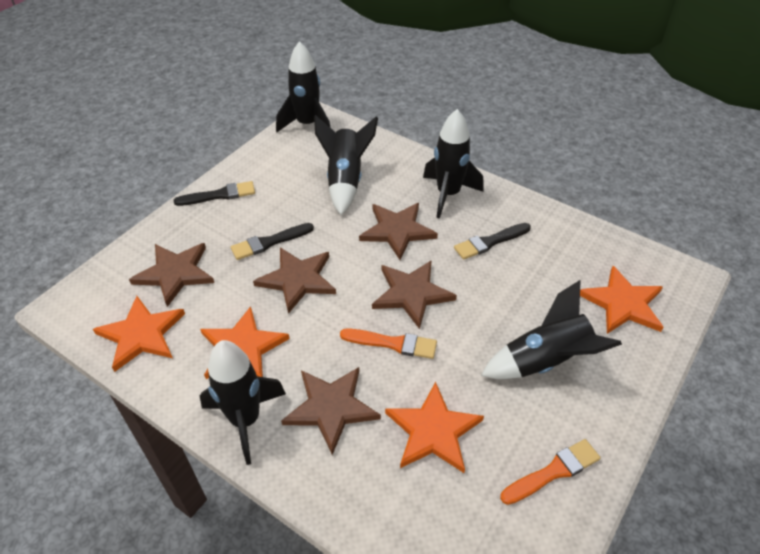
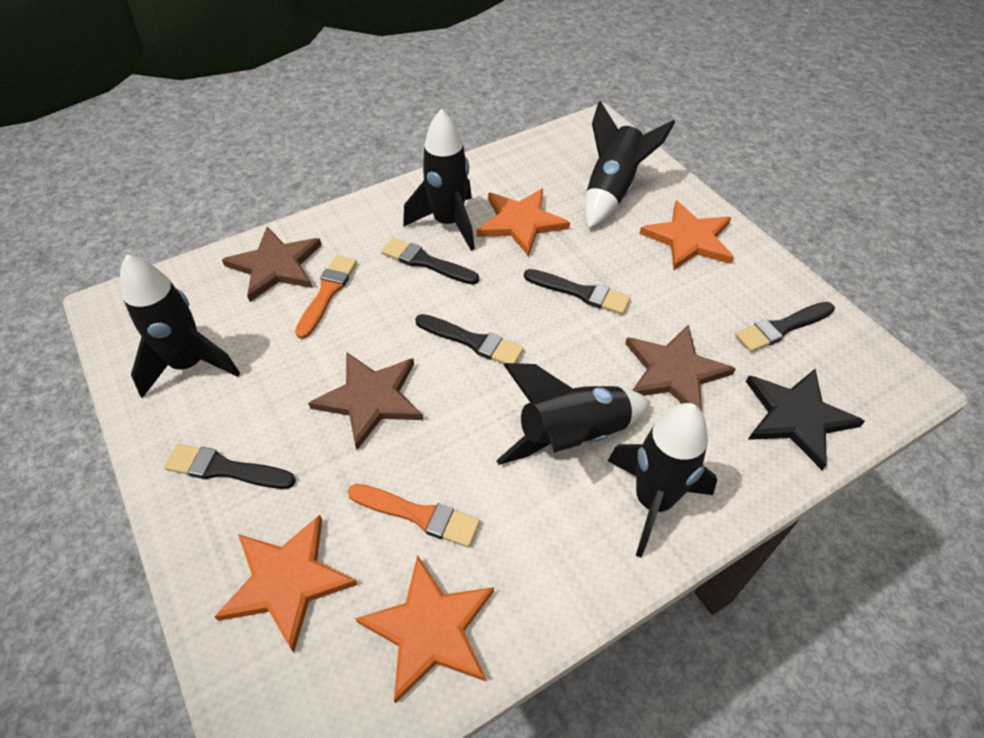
black brush: 3 -> 5
black star: 0 -> 1
brown star: 5 -> 3

